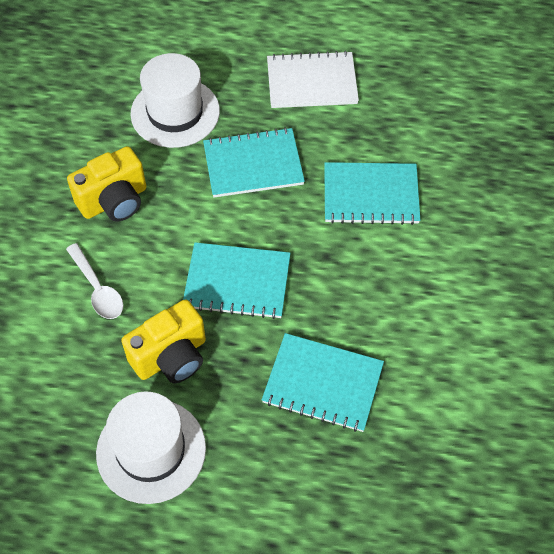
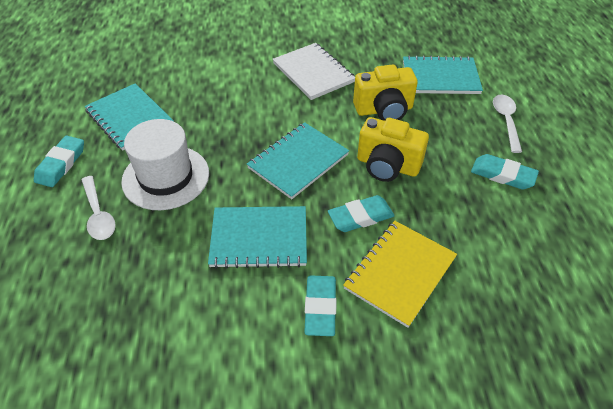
turquoise eraser: 0 -> 4
white hat: 2 -> 1
white spoon: 1 -> 2
yellow notebook: 0 -> 1

